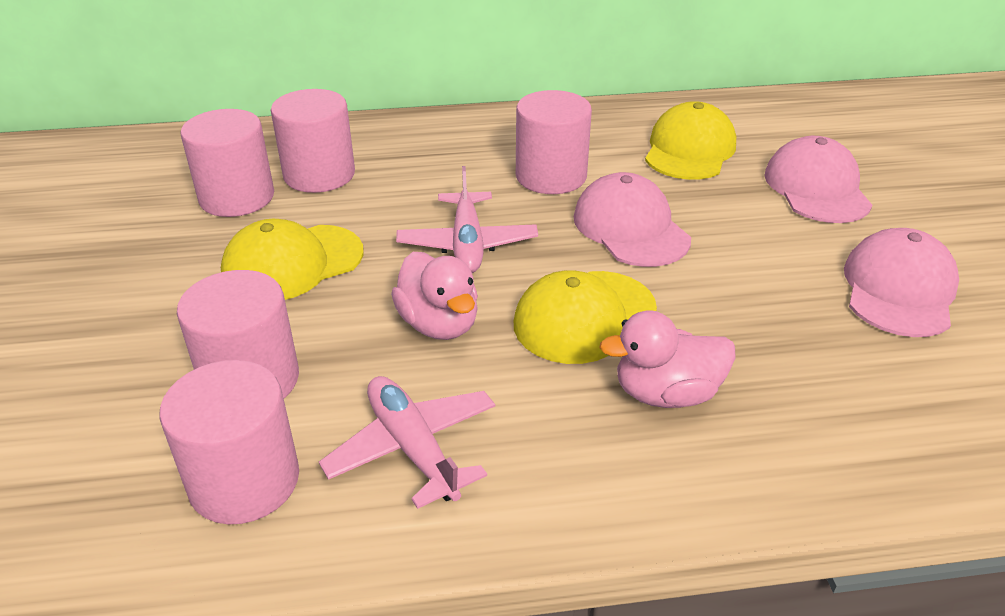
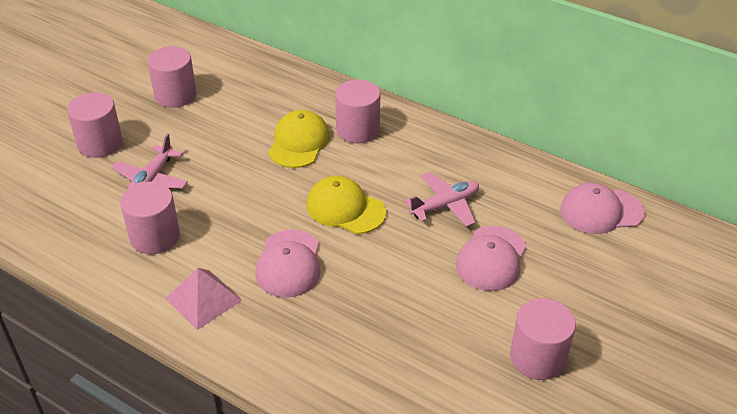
pink duck: 2 -> 0
pink pyramid: 0 -> 1
yellow cap: 3 -> 2

